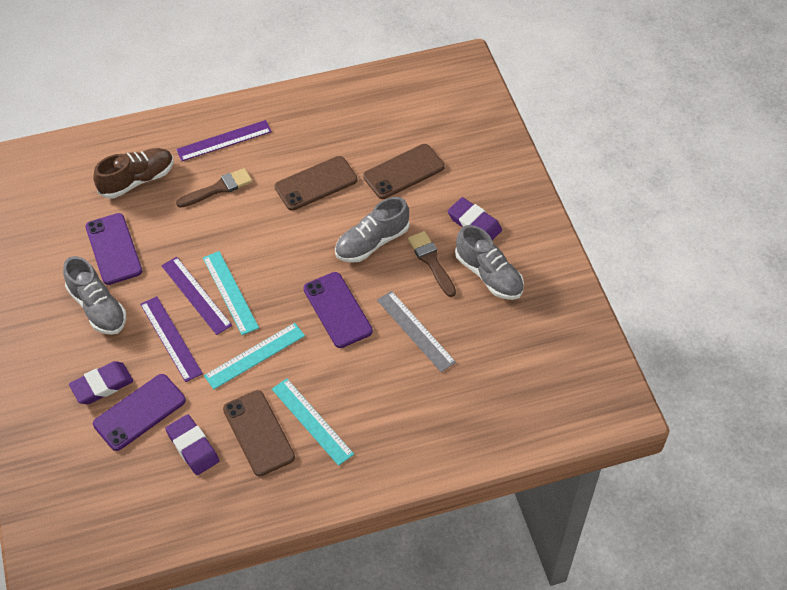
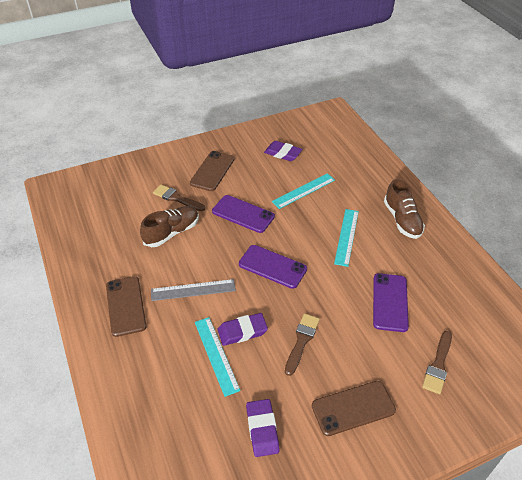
brown brush: 2 -> 3
brown shoe: 1 -> 2
grey shoe: 3 -> 0
purple ruler: 3 -> 0

